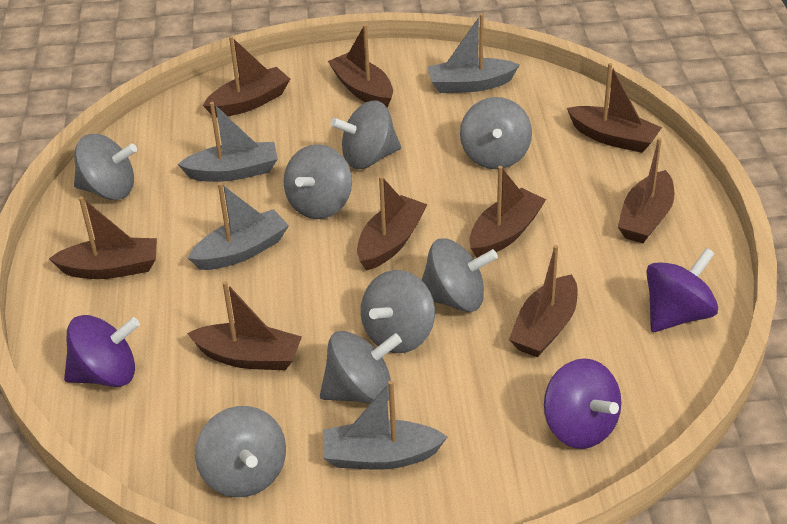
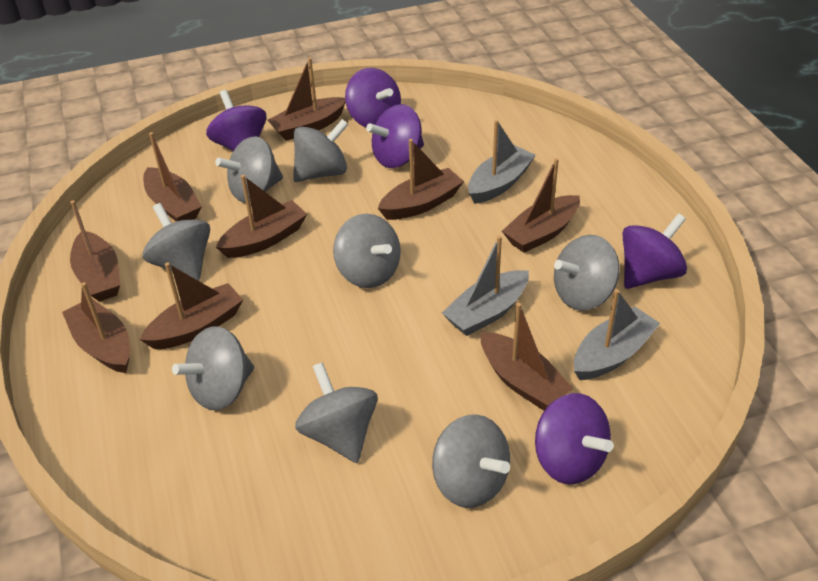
grey boat: 4 -> 3
purple spinning top: 3 -> 5

